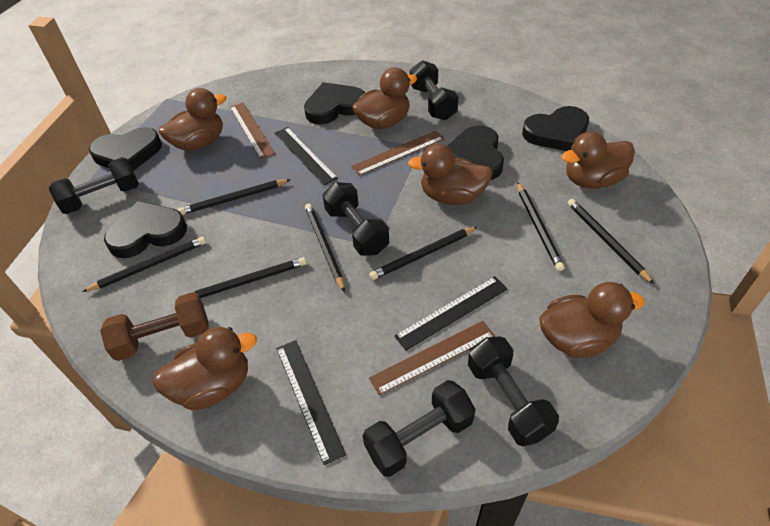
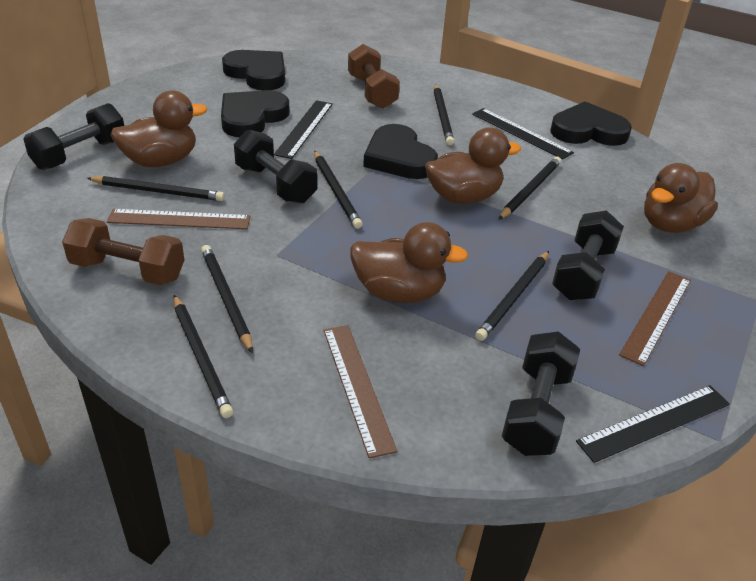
black dumbbell: 5 -> 4
black heart: 5 -> 4
brown duck: 6 -> 4
brown dumbbell: 1 -> 2

